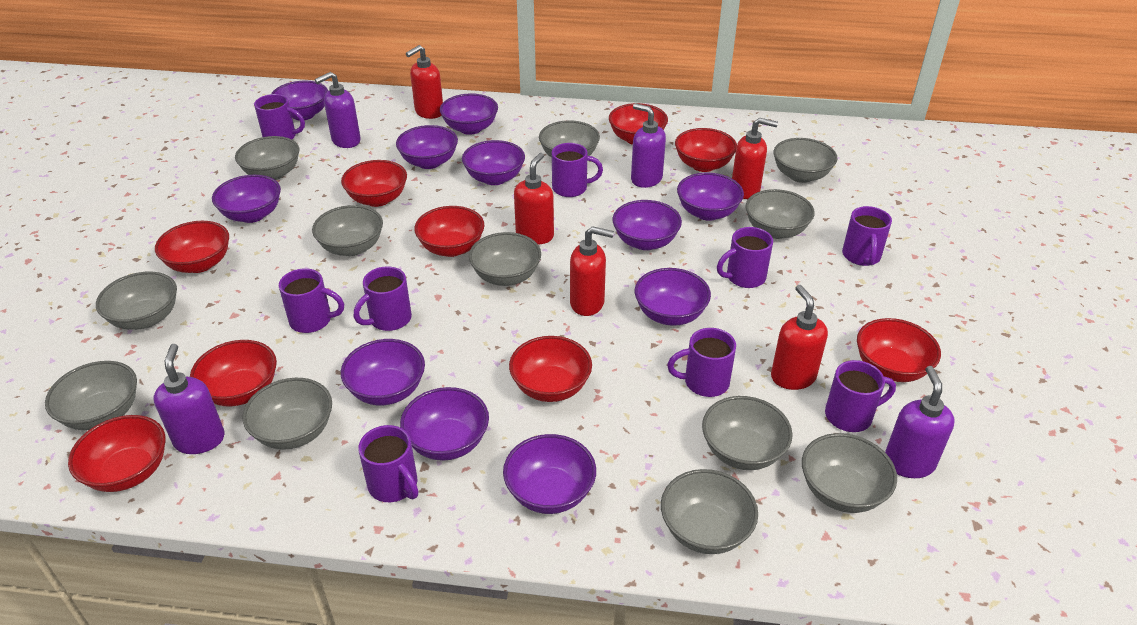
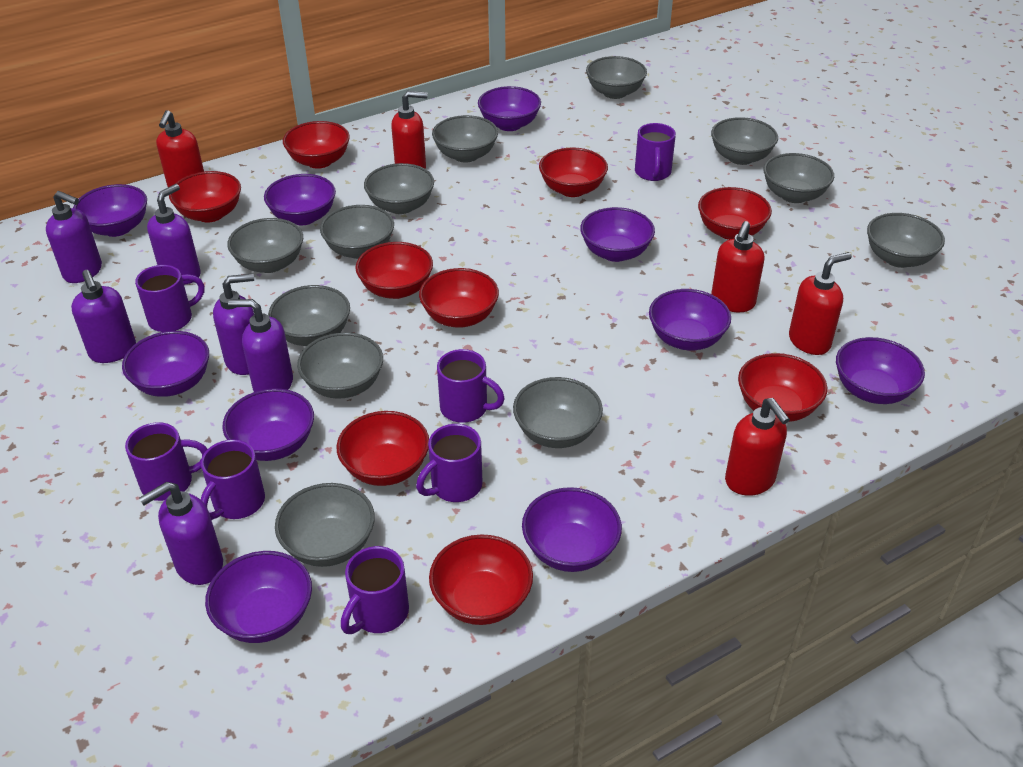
purple bowl: 11 -> 10
purple mug: 9 -> 7
purple soap dispenser: 4 -> 6

